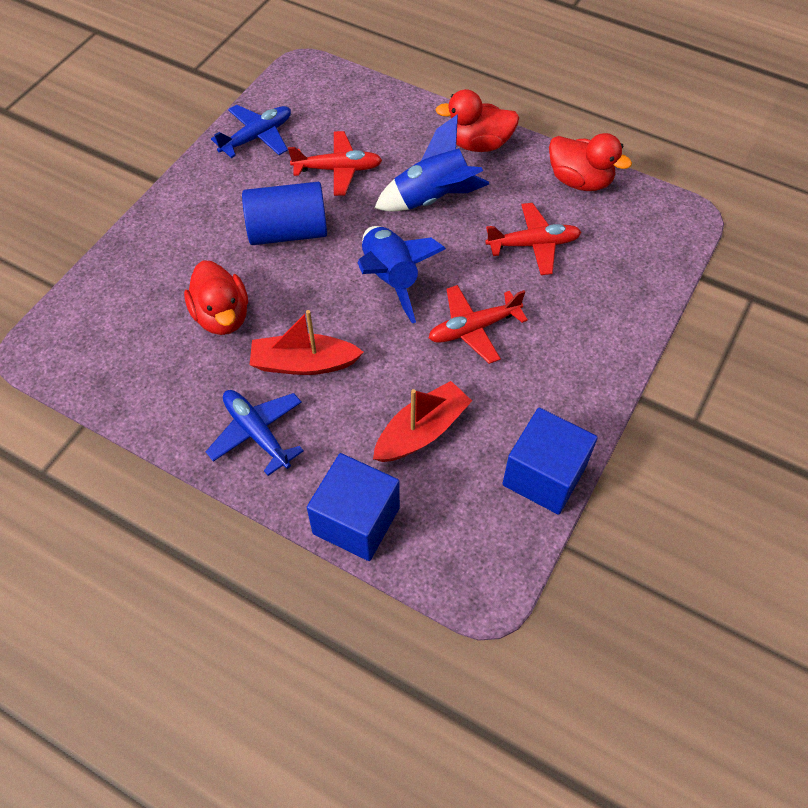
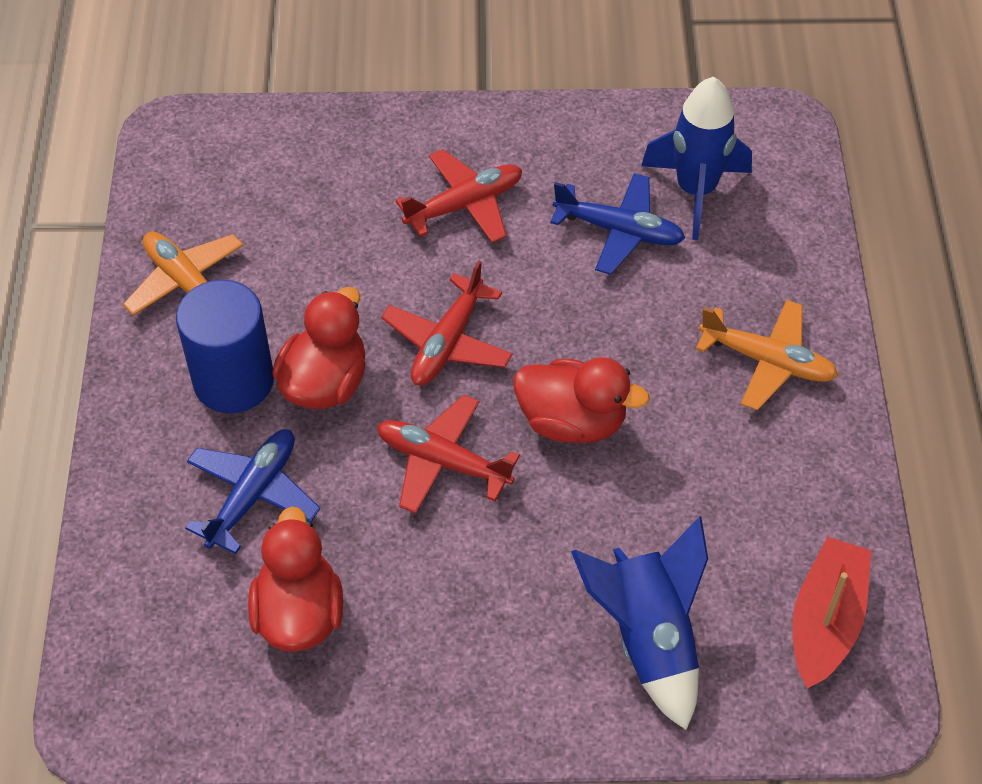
blue cube: 2 -> 0
orange plane: 0 -> 2
red boat: 2 -> 1

